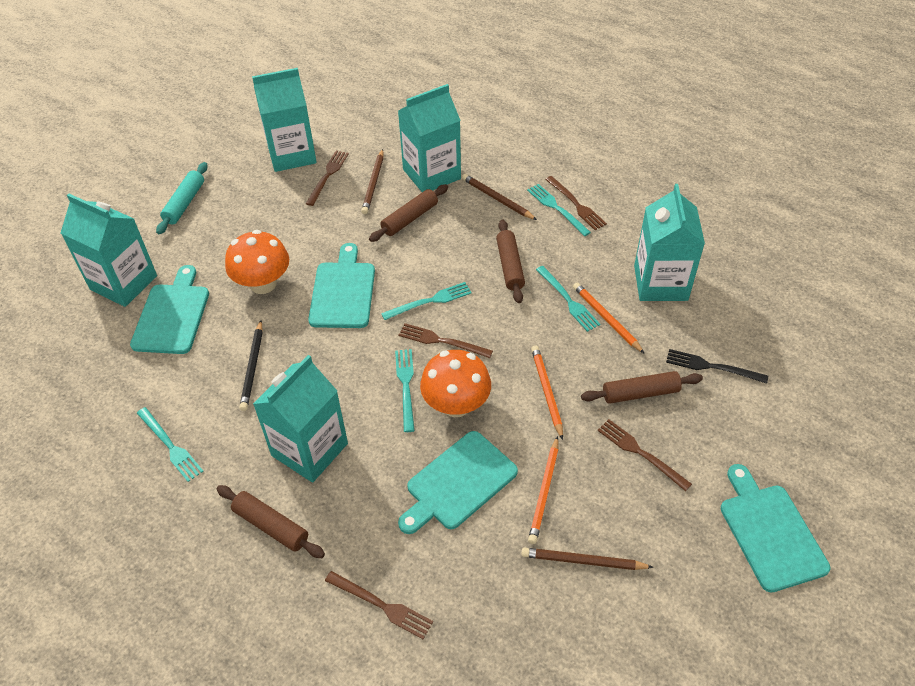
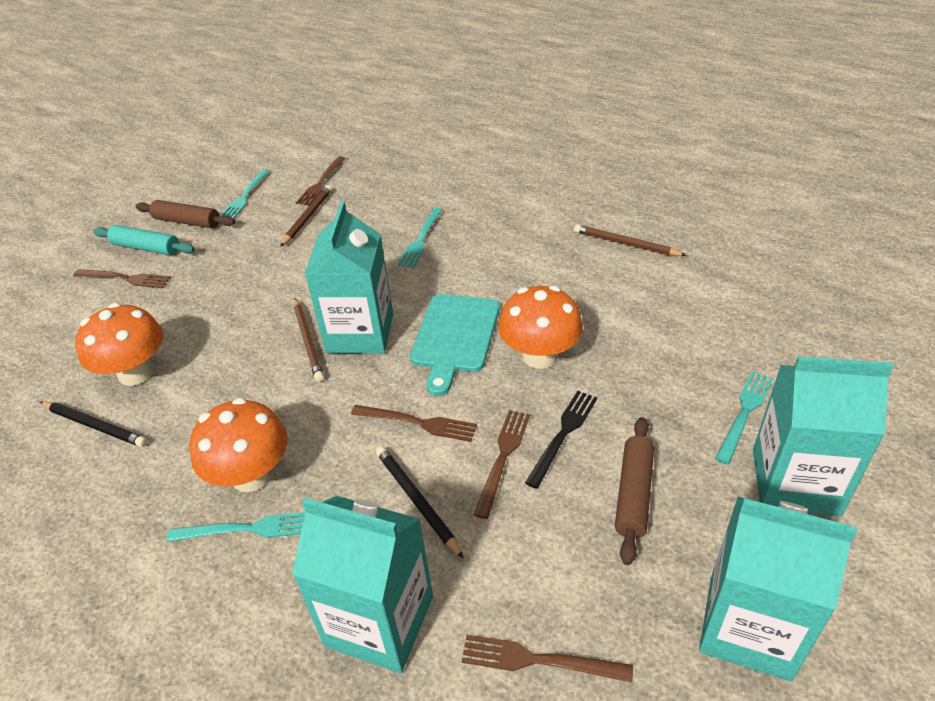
black pencil: 1 -> 2
brown rolling pin: 4 -> 2
orange mushroom: 2 -> 3
orange pencil: 3 -> 0
turquoise carton: 5 -> 4
turquoise cutting board: 4 -> 1
turquoise fork: 5 -> 4

